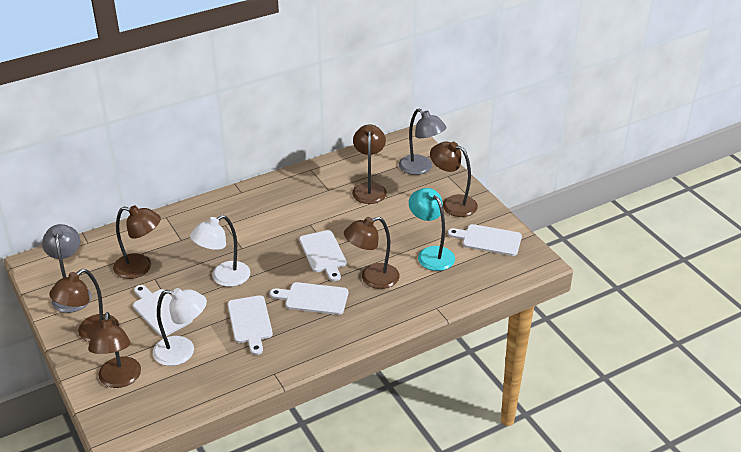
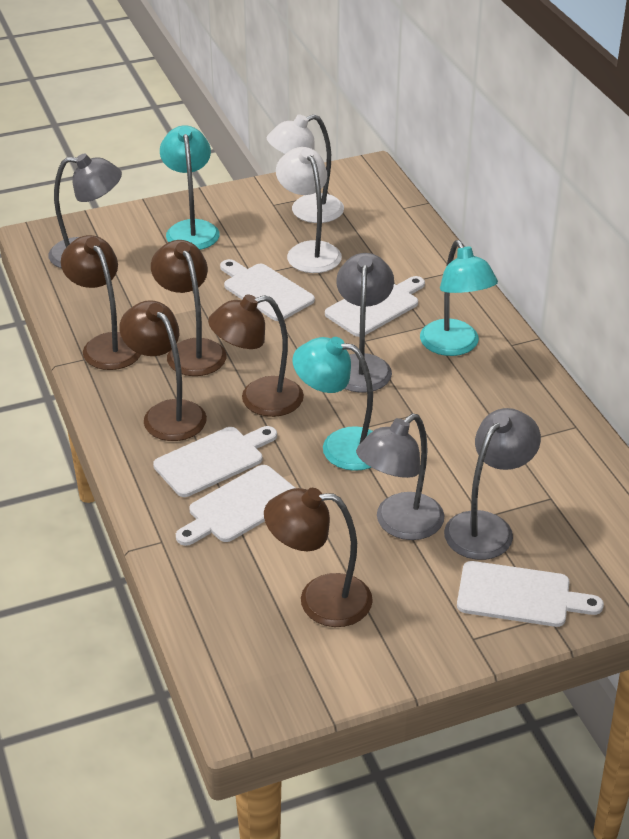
brown lamp: 6 -> 5
grey lamp: 2 -> 4
turquoise lamp: 1 -> 3

